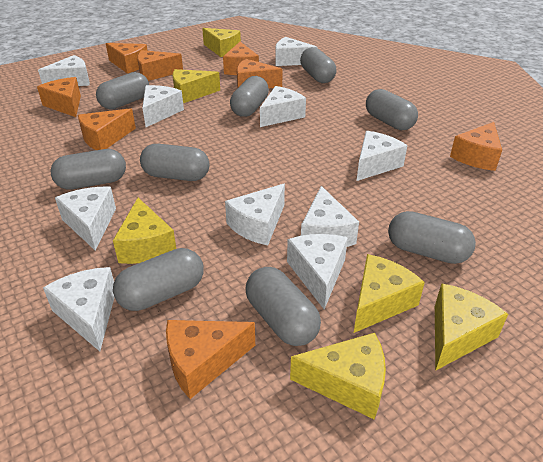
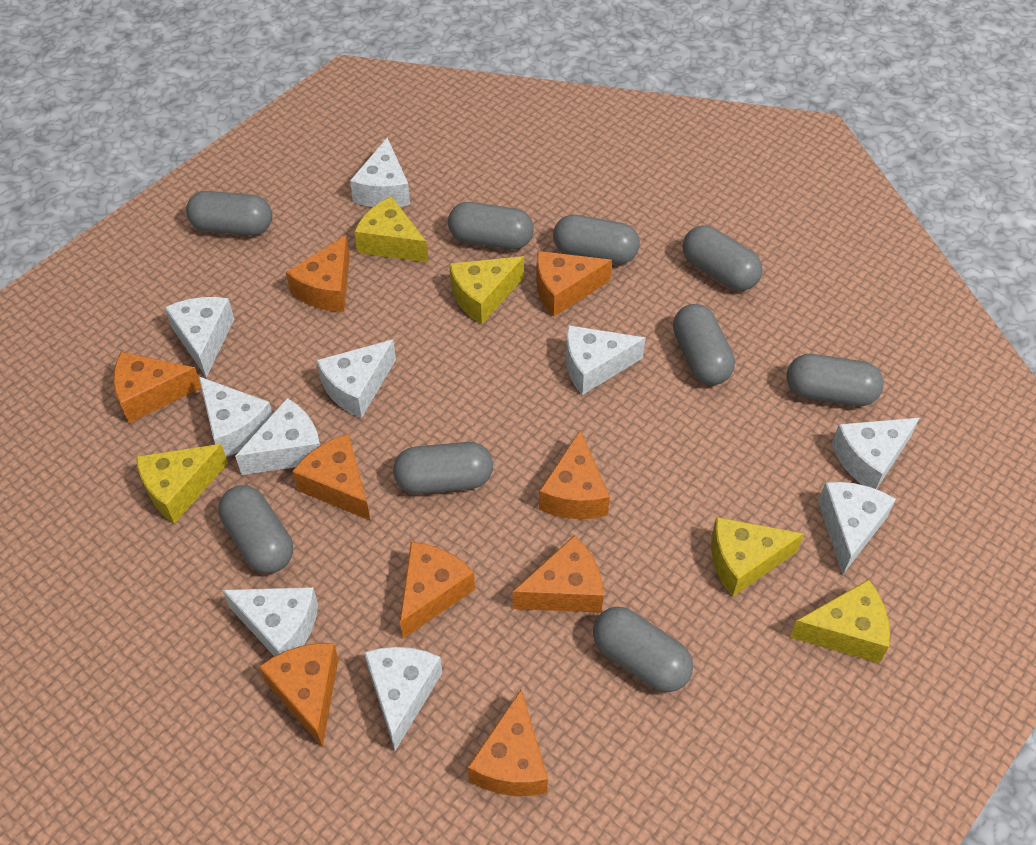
orange cheese: 8 -> 9
yellow cheese: 6 -> 5

